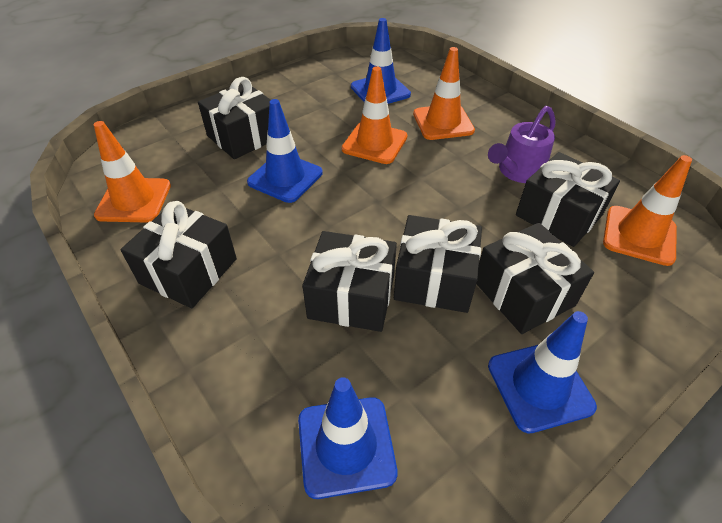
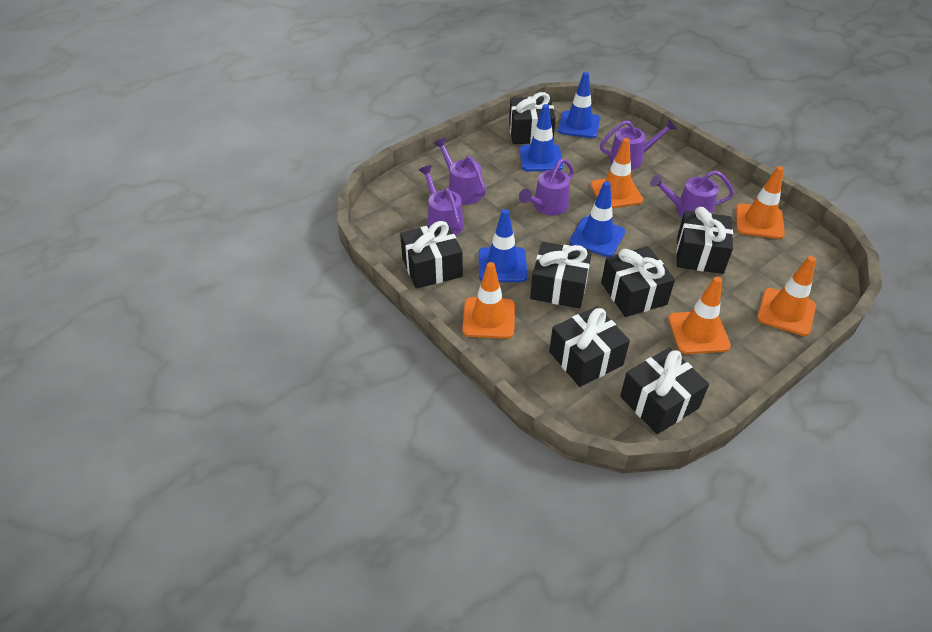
black gift: 6 -> 7
orange traffic cone: 4 -> 5
purple watering can: 1 -> 5

